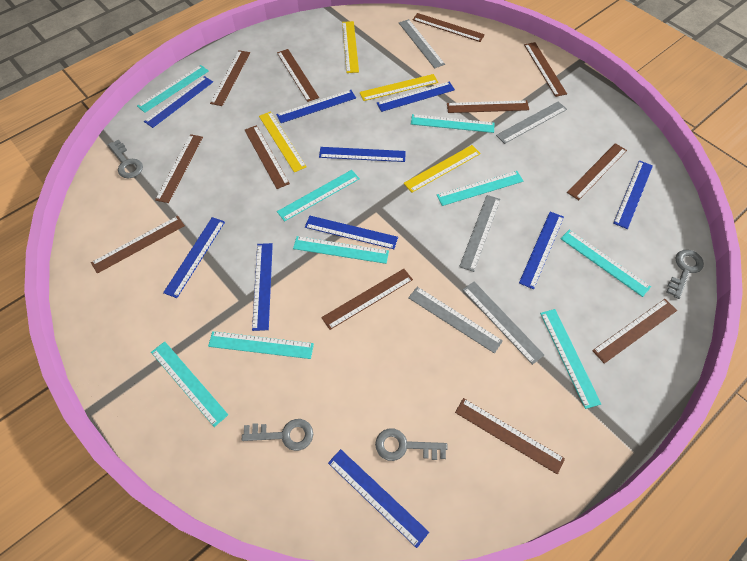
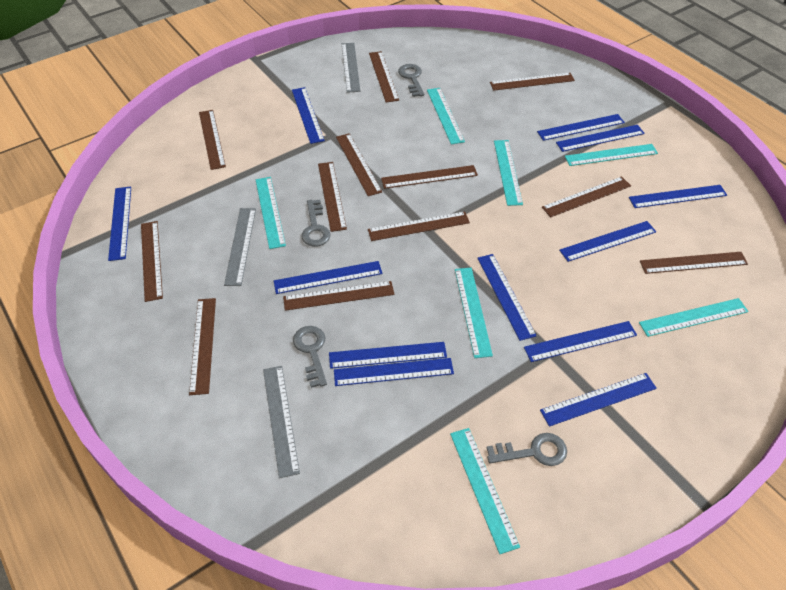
blue ruler: 10 -> 12
grey ruler: 5 -> 3
turquoise ruler: 9 -> 7
yellow ruler: 4 -> 0

